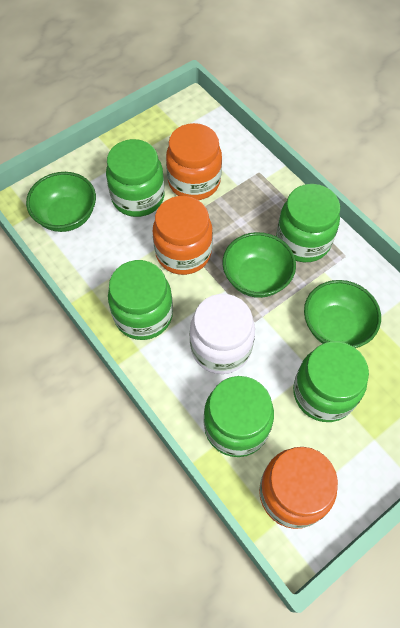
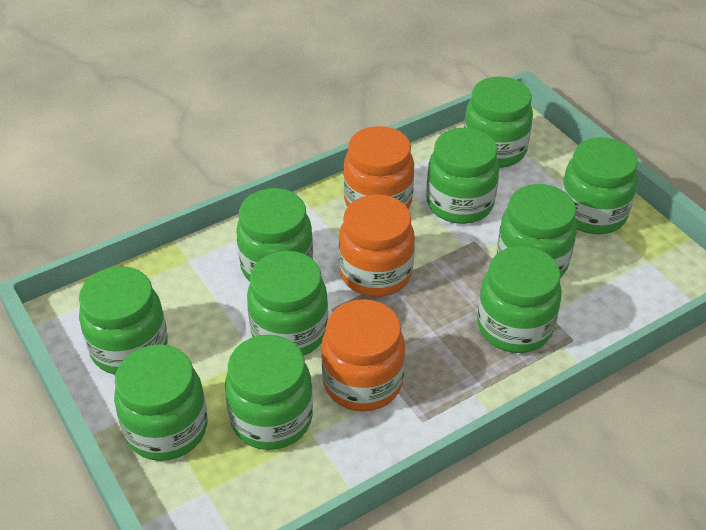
green bowl: 3 -> 0
green jar: 5 -> 10
white jar: 1 -> 0

